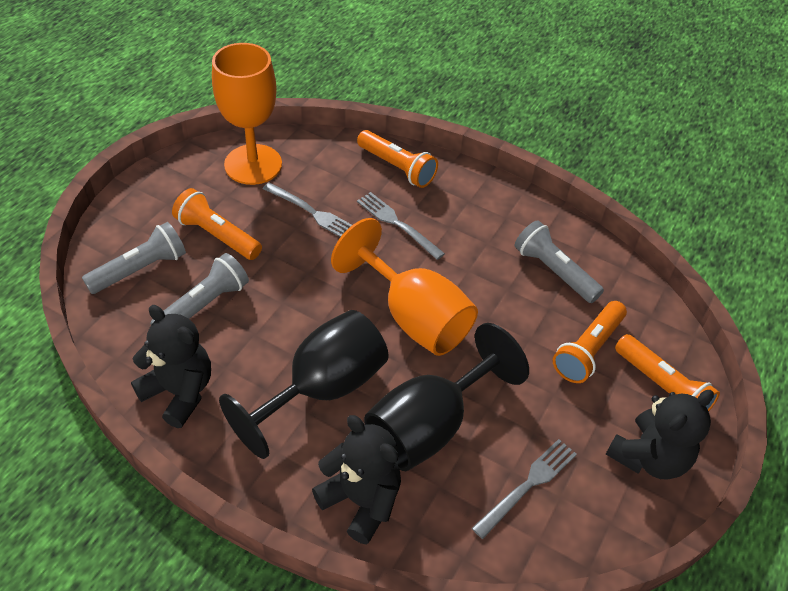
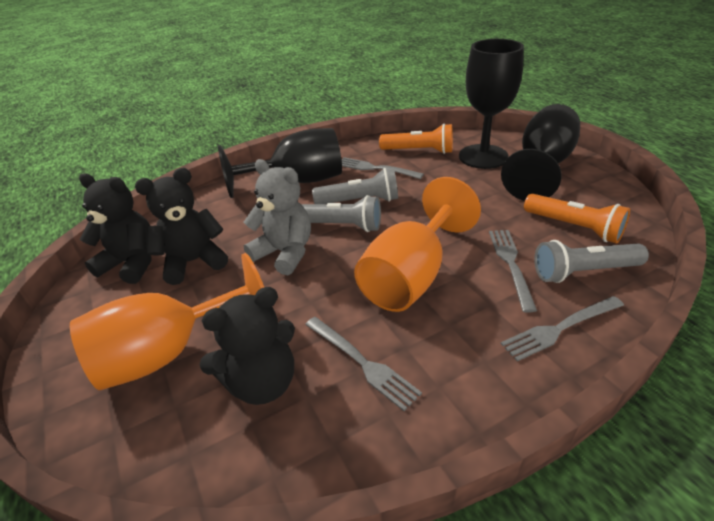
black goblet: 2 -> 3
grey fork: 3 -> 4
grey teddy bear: 0 -> 1
orange flashlight: 4 -> 2

